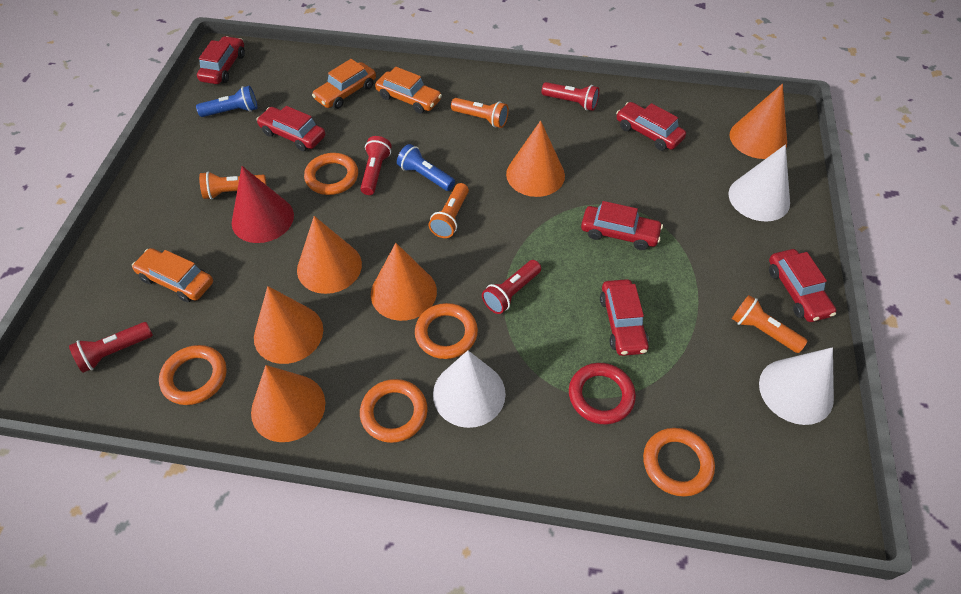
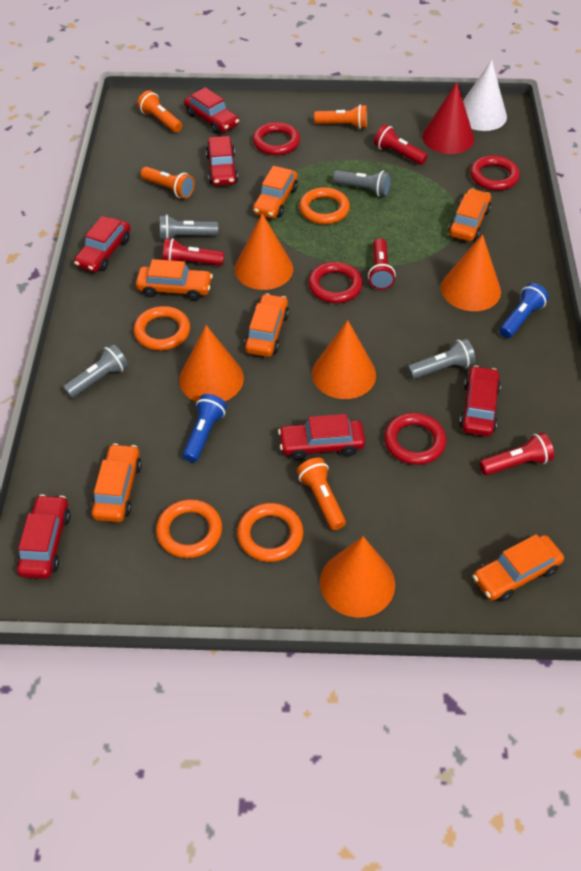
grey flashlight: 0 -> 4
orange car: 3 -> 6
orange cone: 6 -> 5
orange ring: 5 -> 4
red ring: 1 -> 4
white cone: 3 -> 1

